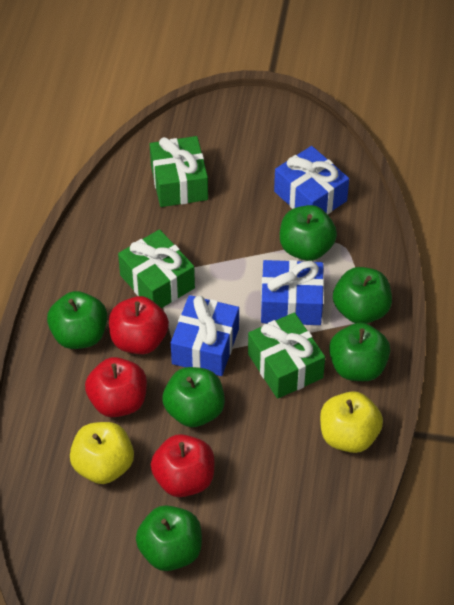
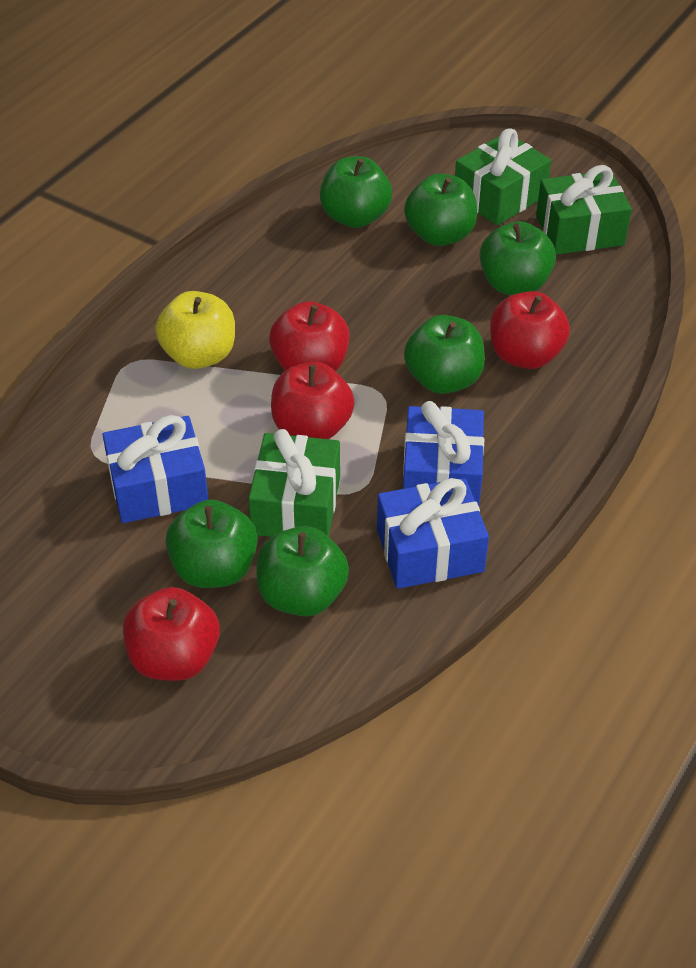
red apple: 3 -> 4
yellow apple: 2 -> 1

